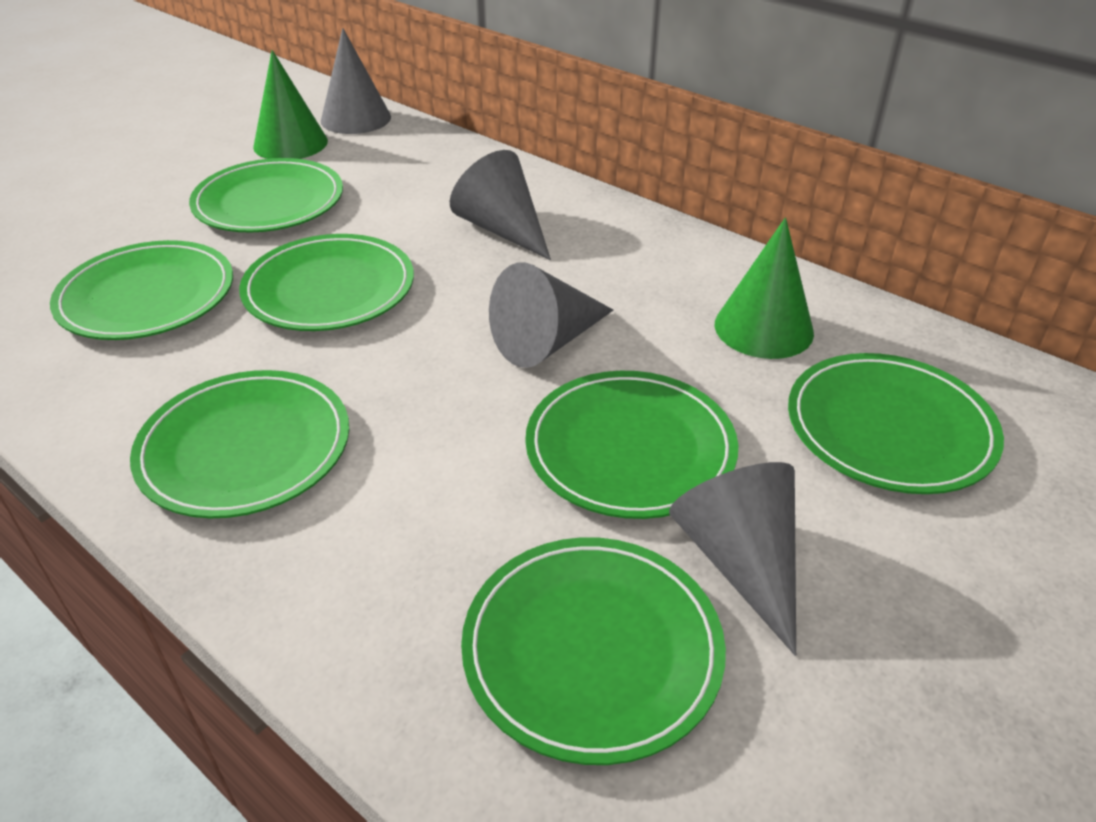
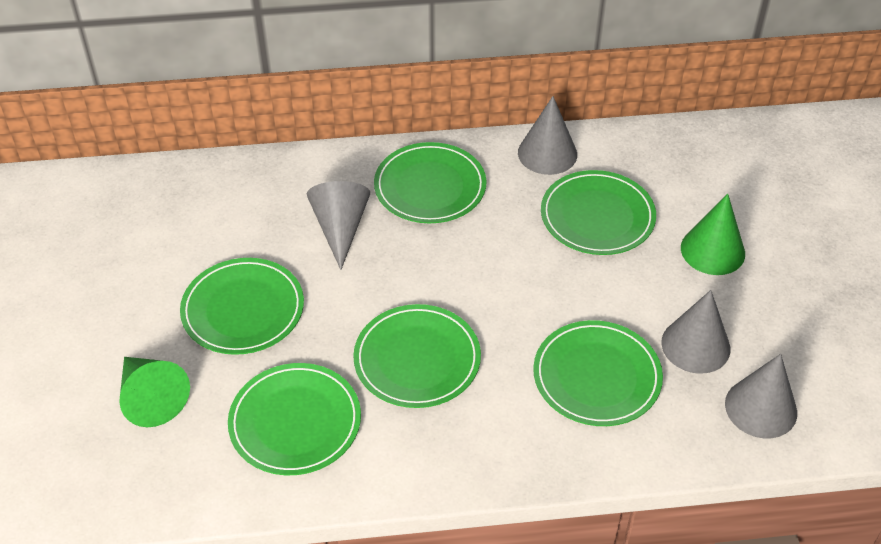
green plate: 7 -> 6

